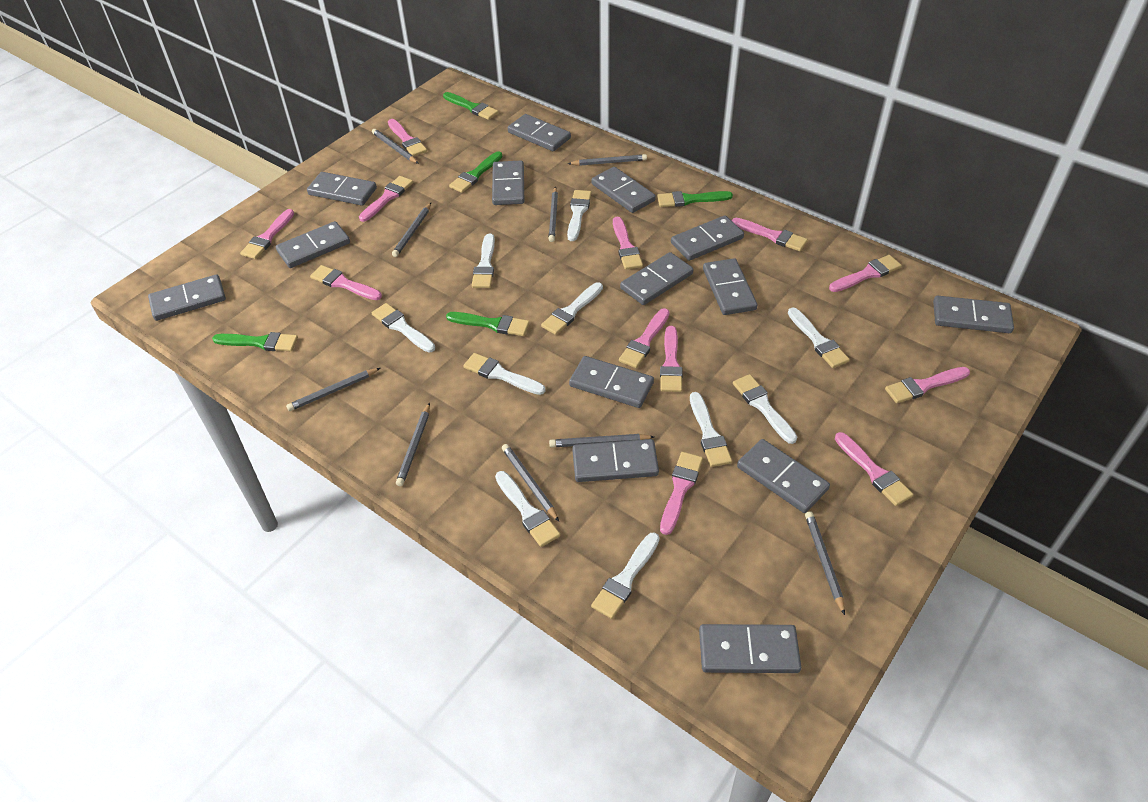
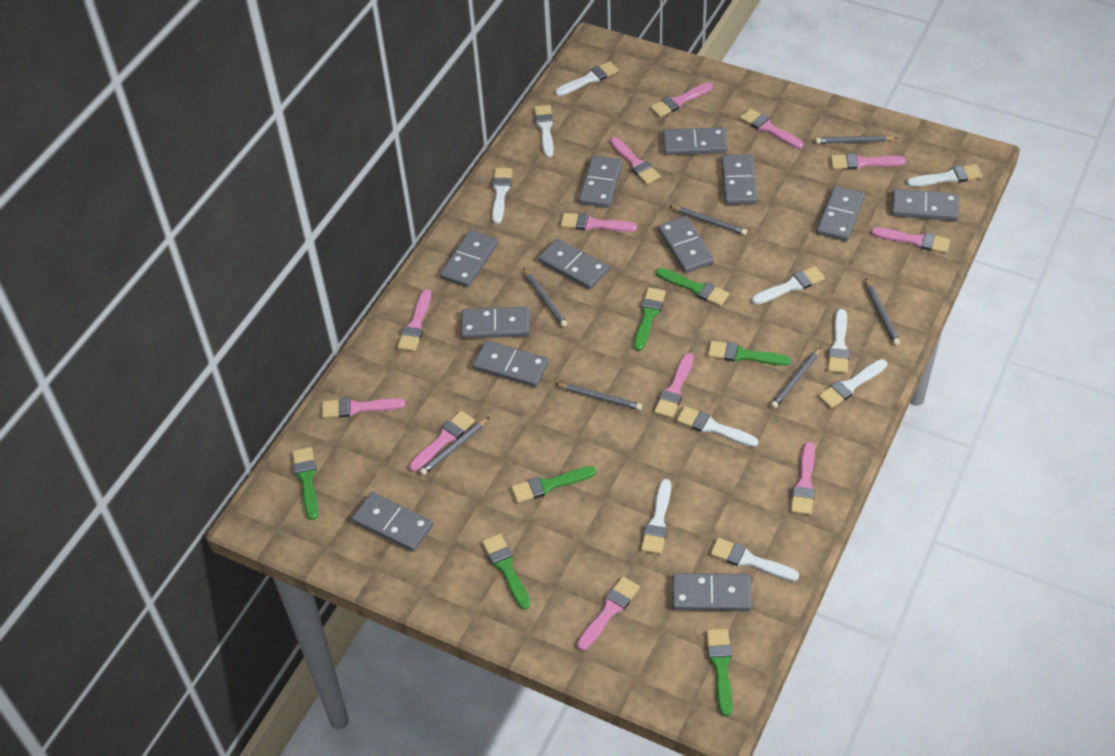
green brush: 5 -> 7
grey domino: 14 -> 12
grey pencil: 9 -> 7

